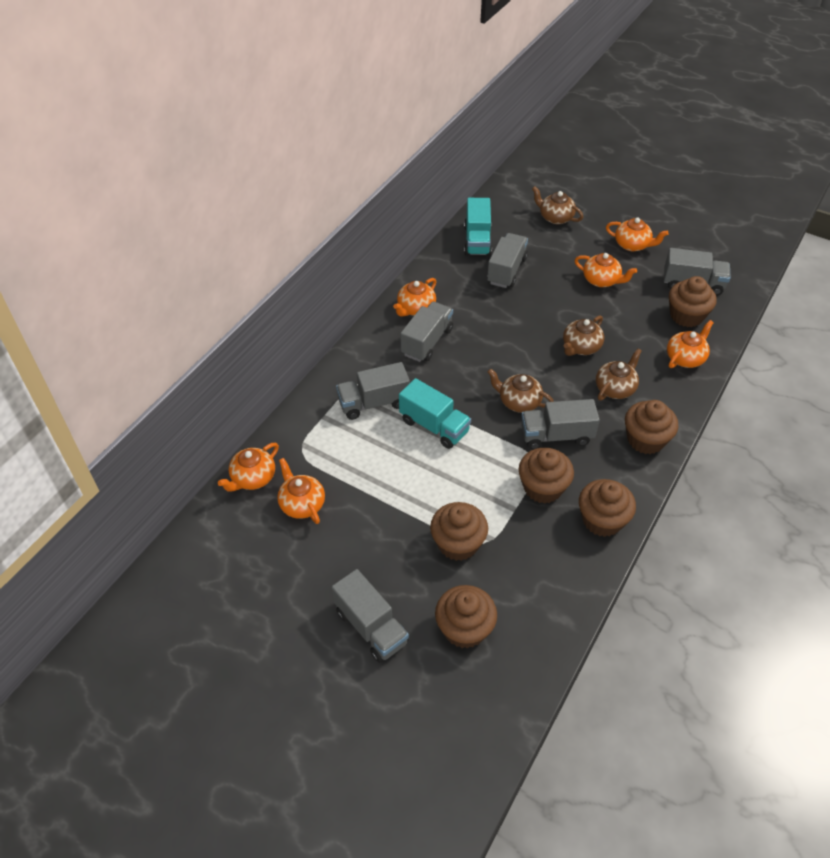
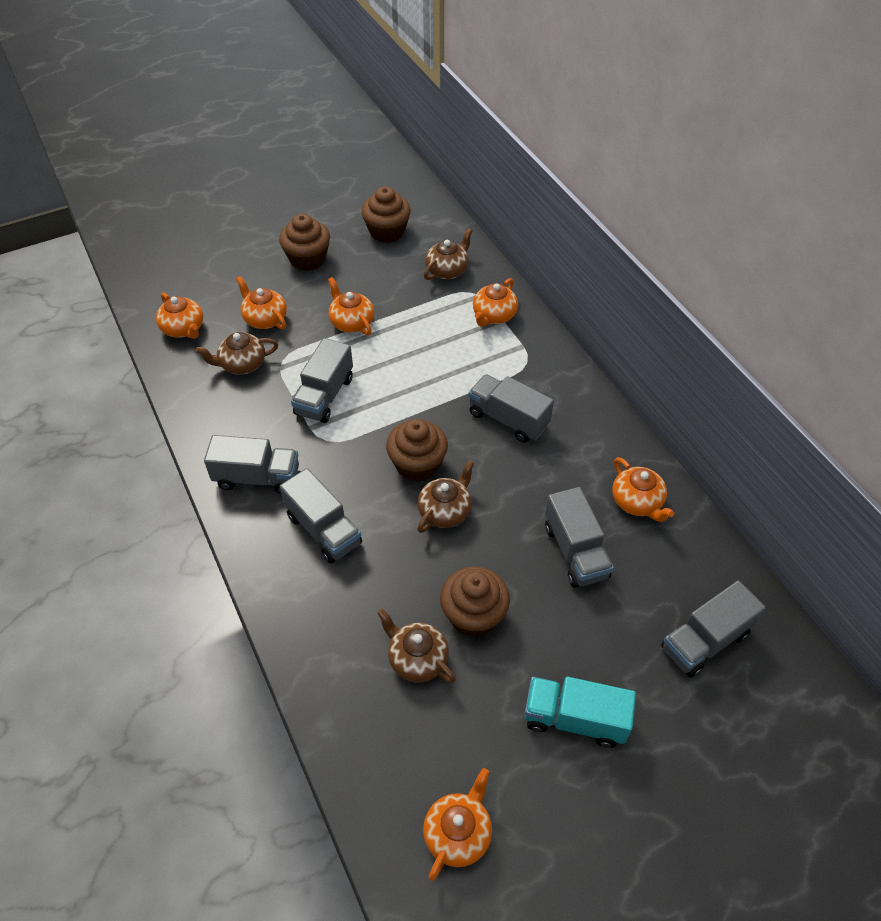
brown cupcake: 6 -> 4
turquoise truck: 2 -> 1

